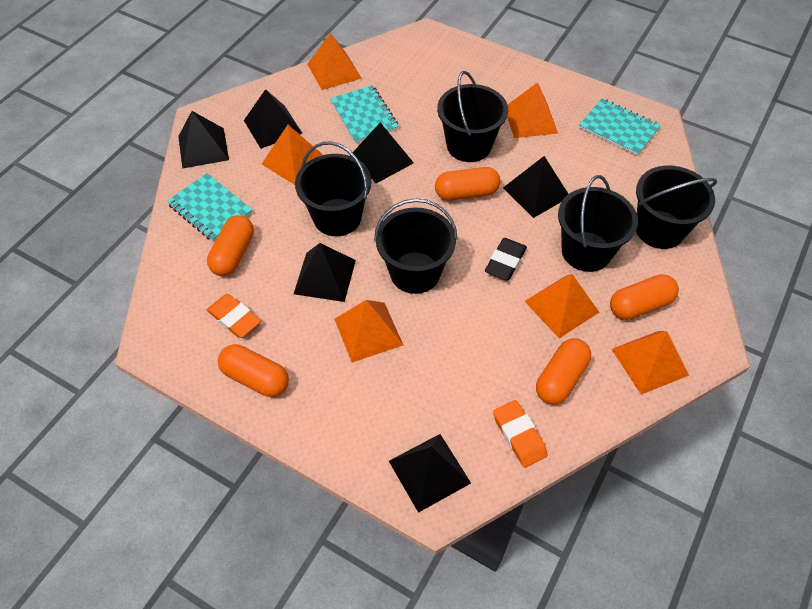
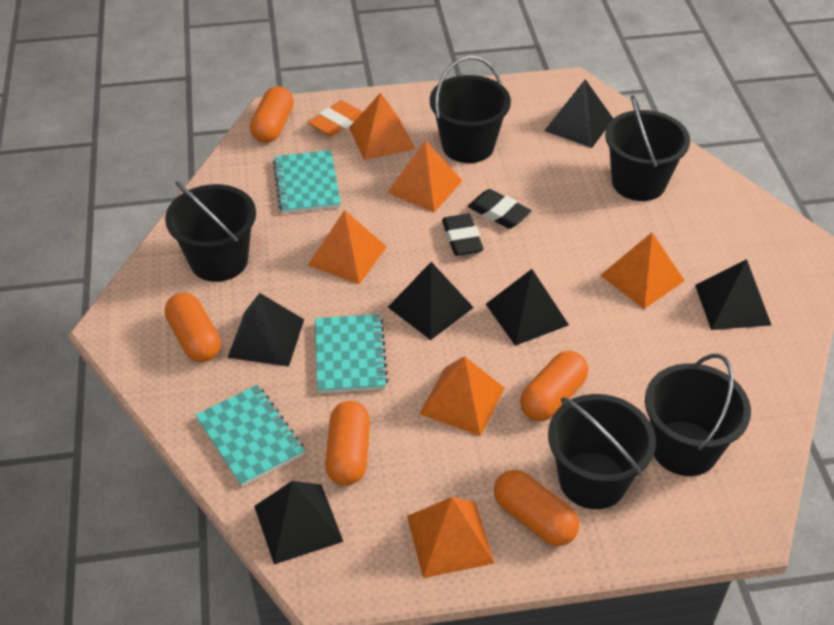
black eraser: 1 -> 2
orange eraser: 2 -> 1

